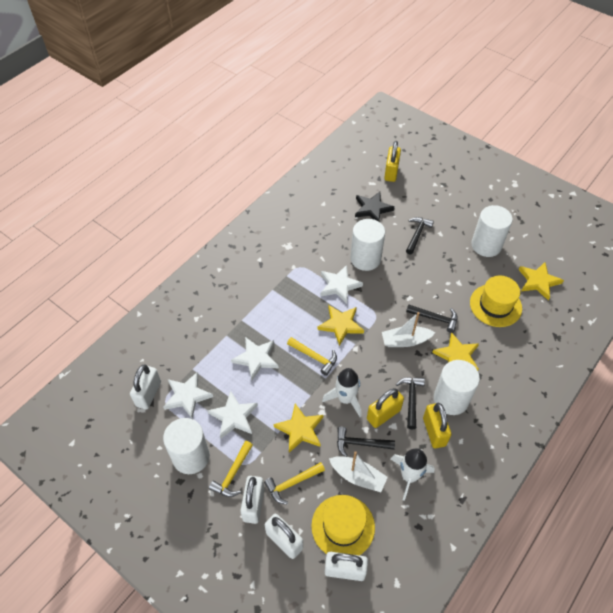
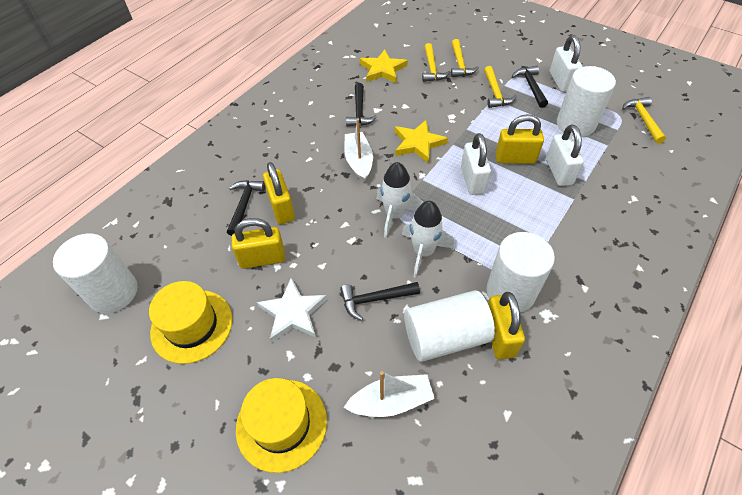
black star: 1 -> 0
white padlock: 4 -> 3
white star: 4 -> 1
yellow hammer: 3 -> 4
yellow padlock: 3 -> 4
yellow star: 4 -> 2

